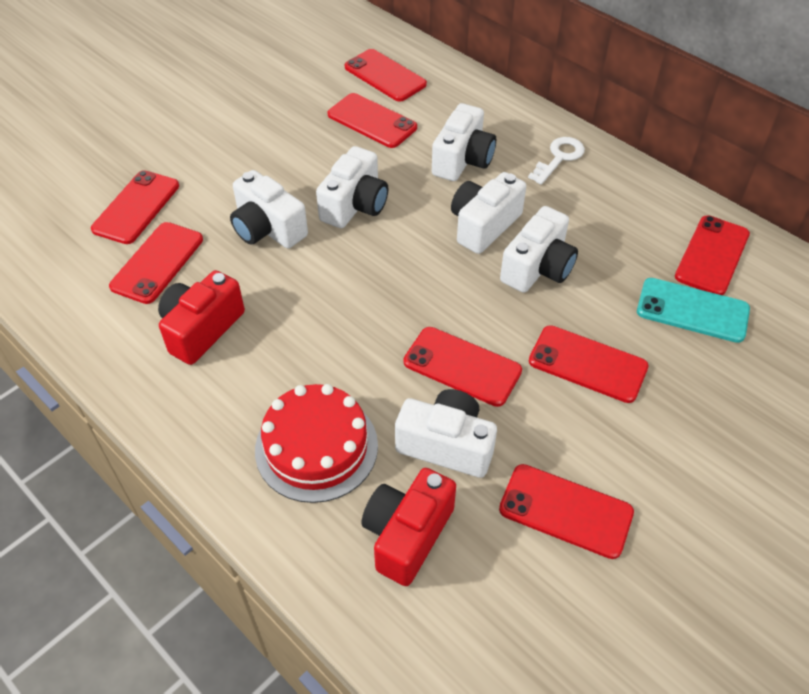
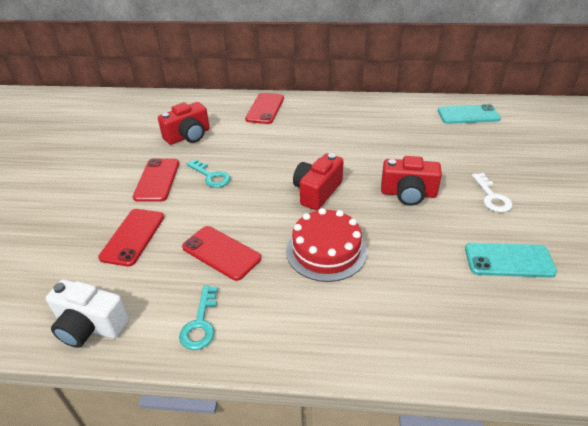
red camera: 2 -> 3
red phone: 8 -> 4
turquoise key: 0 -> 2
turquoise phone: 1 -> 2
white camera: 6 -> 1

